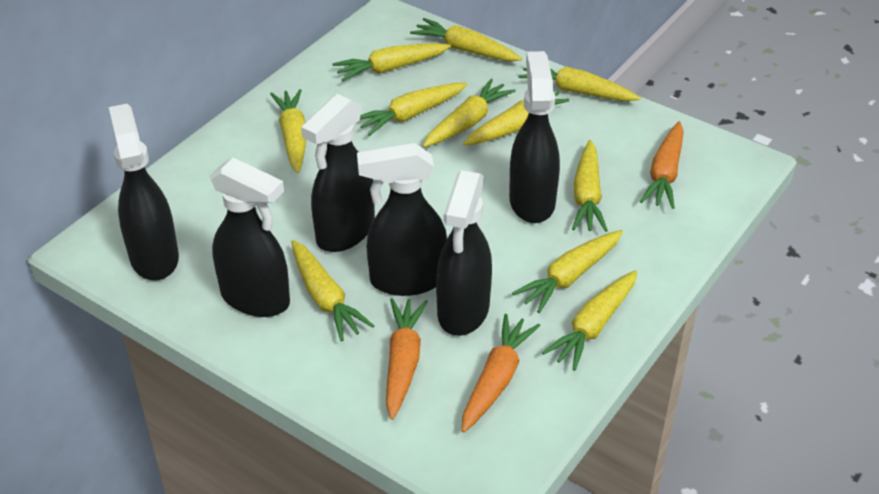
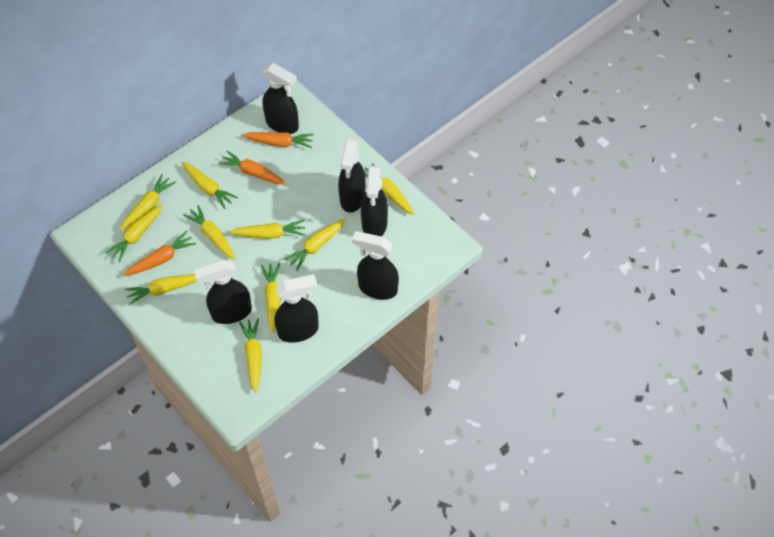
yellow carrot: 11 -> 10

